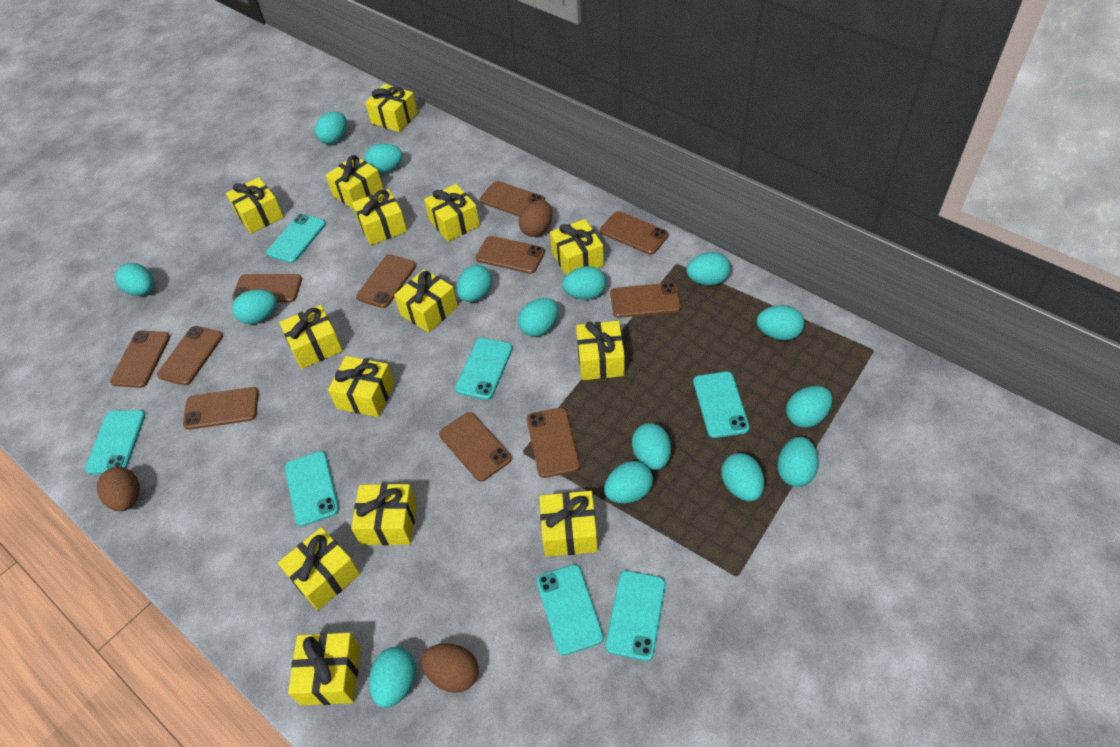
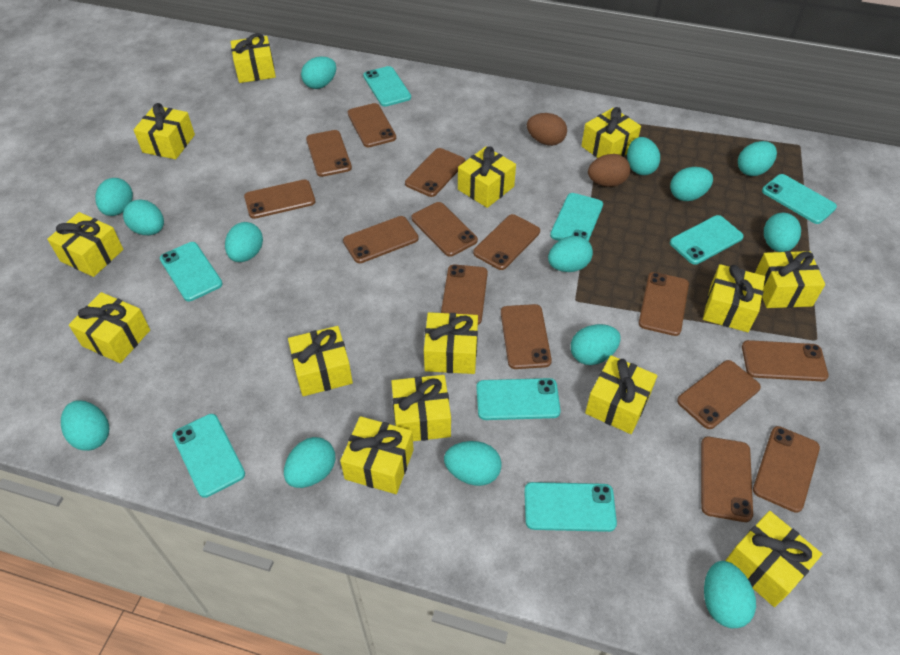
brown egg: 3 -> 2
brown phone: 11 -> 14
turquoise egg: 15 -> 14
turquoise phone: 7 -> 8

